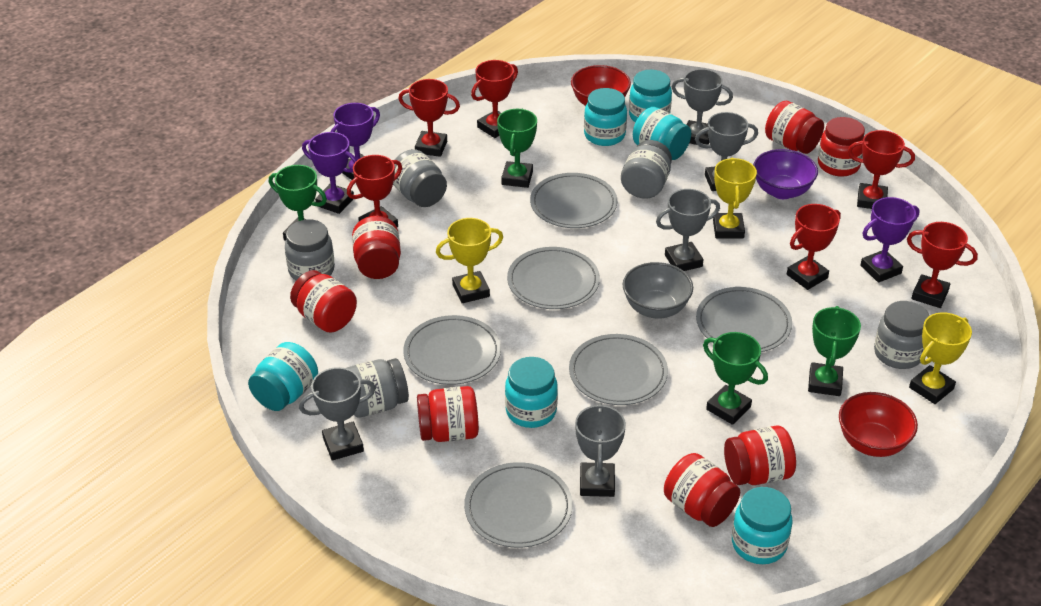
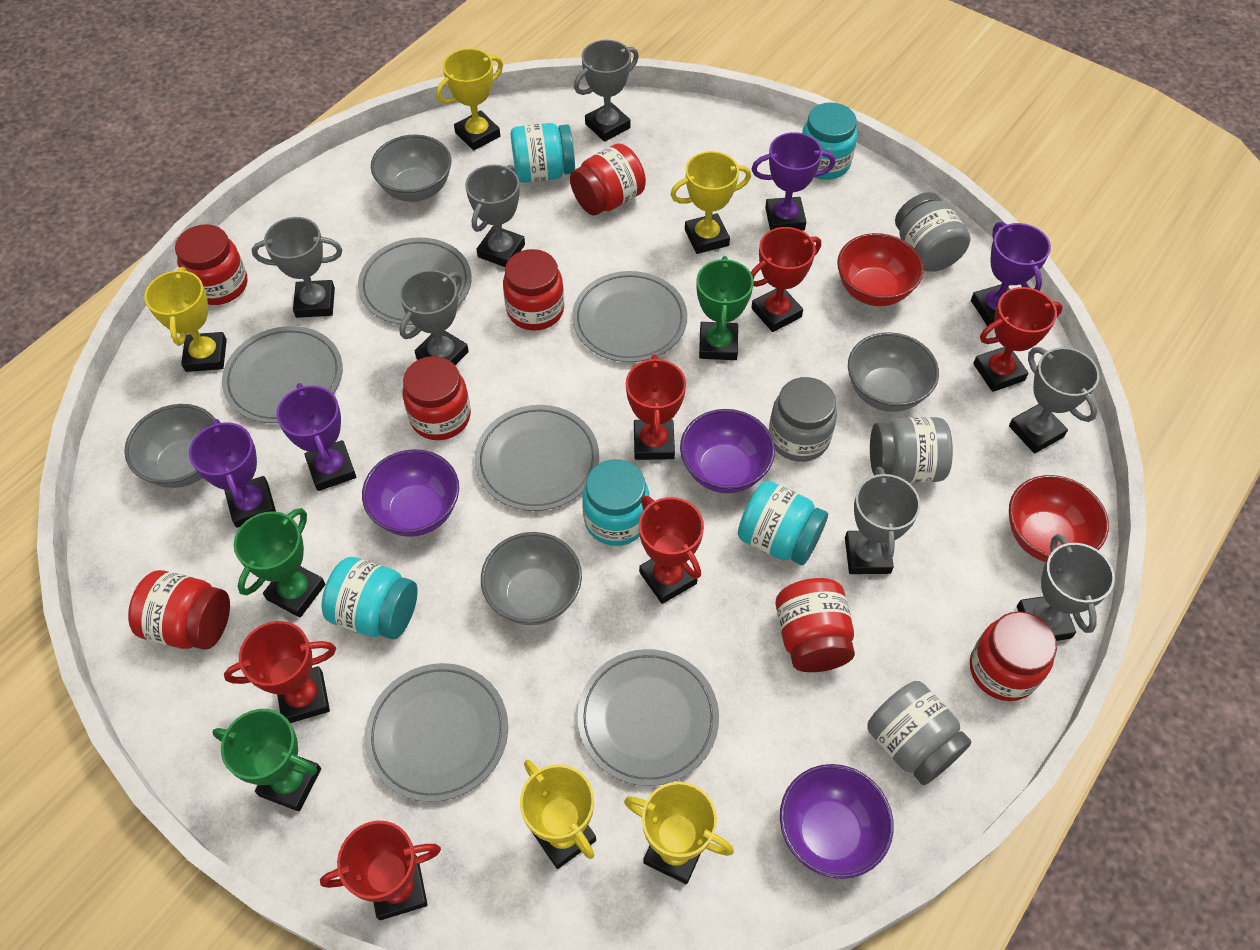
green trophy: 4 -> 3
grey bowl: 1 -> 4
grey jar: 5 -> 4
grey trophy: 5 -> 7
purple bowl: 1 -> 3
purple trophy: 3 -> 4
turquoise jar: 6 -> 5
yellow trophy: 3 -> 5

